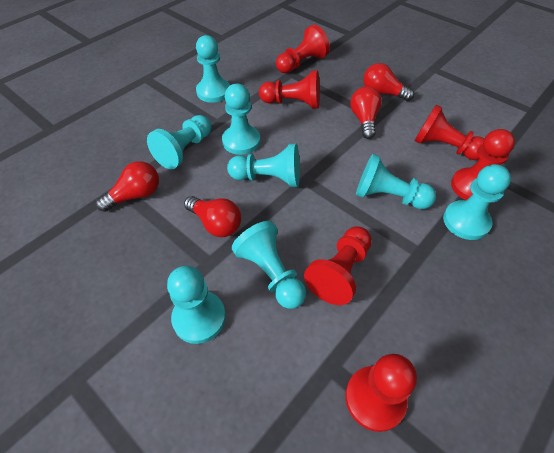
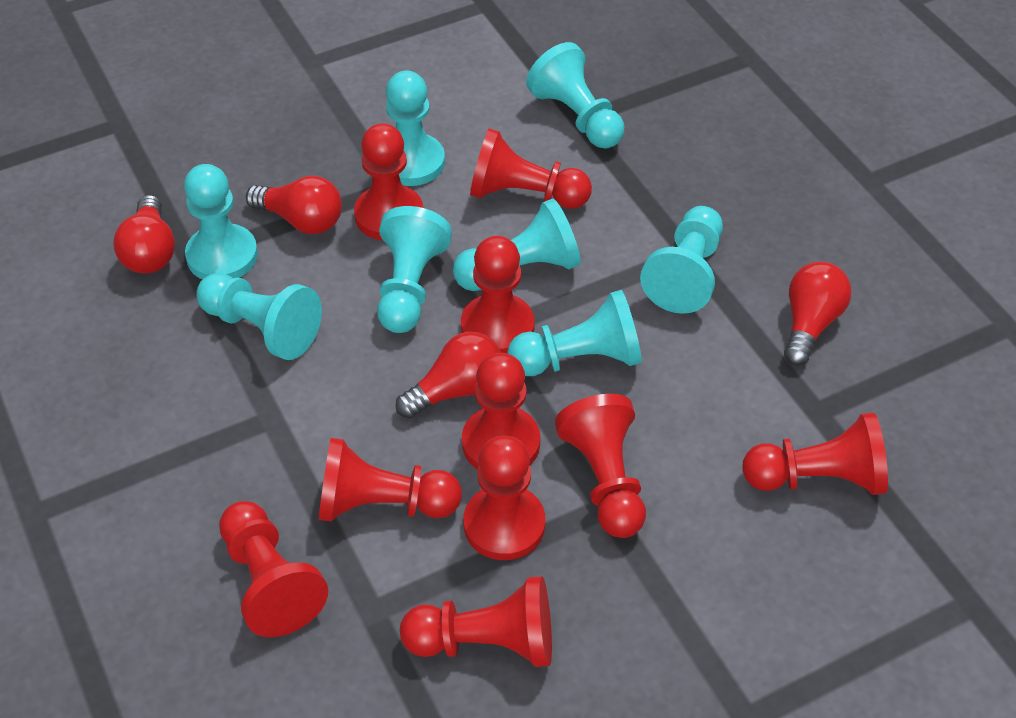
red pawn: 6 -> 10

